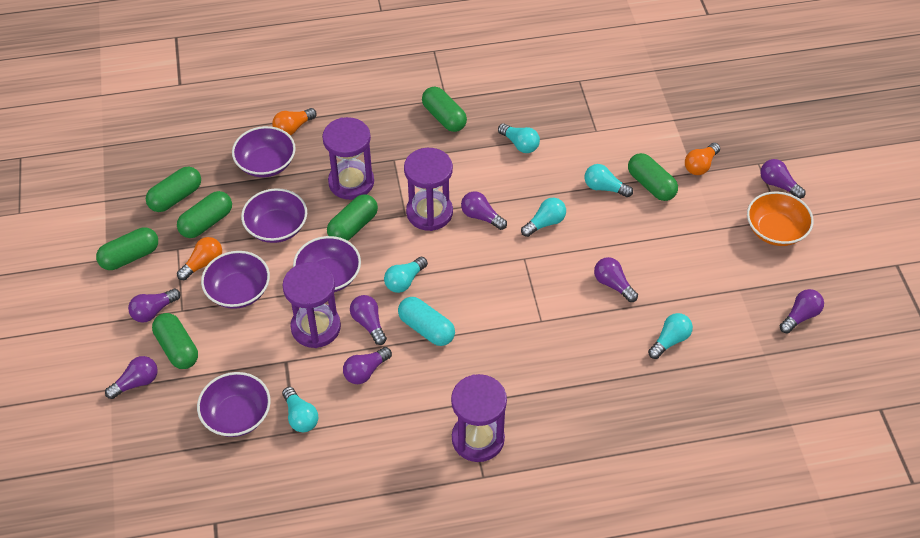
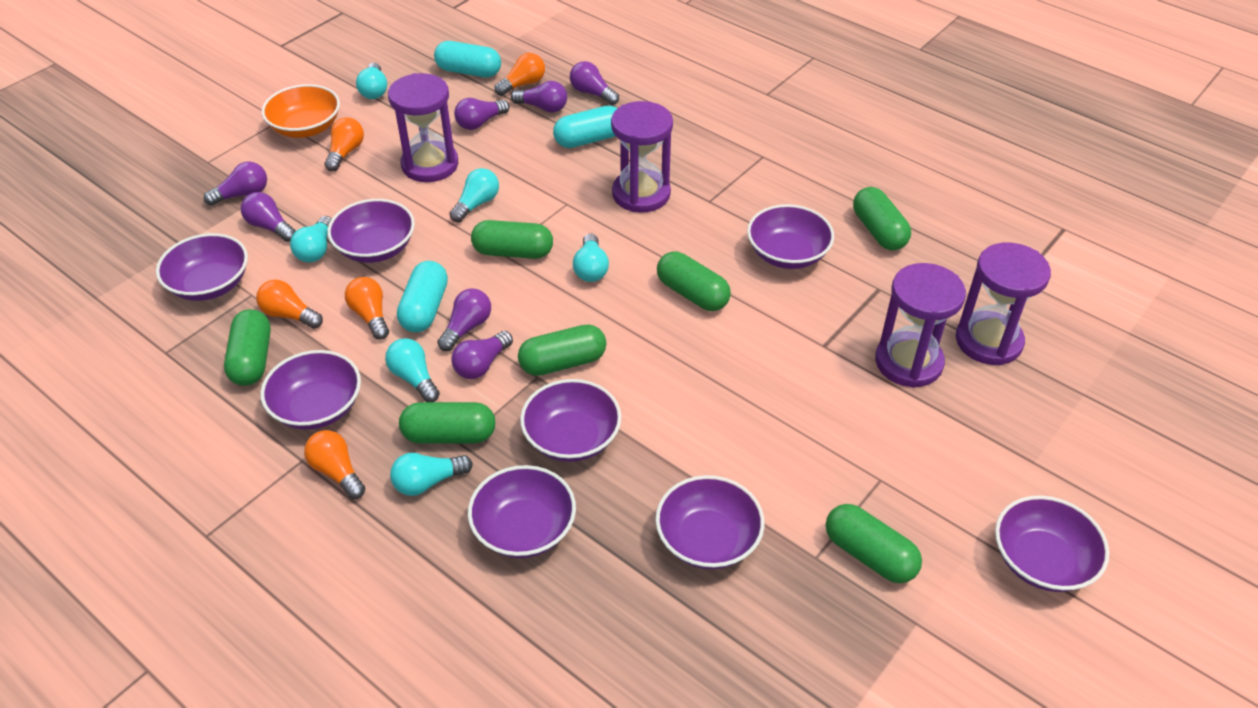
orange light bulb: 3 -> 5
purple bowl: 5 -> 8
purple light bulb: 8 -> 7
turquoise capsule: 1 -> 3

